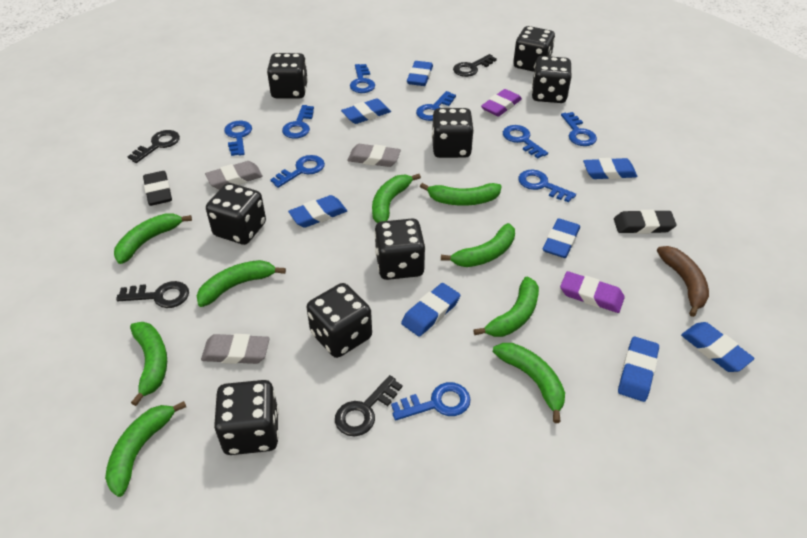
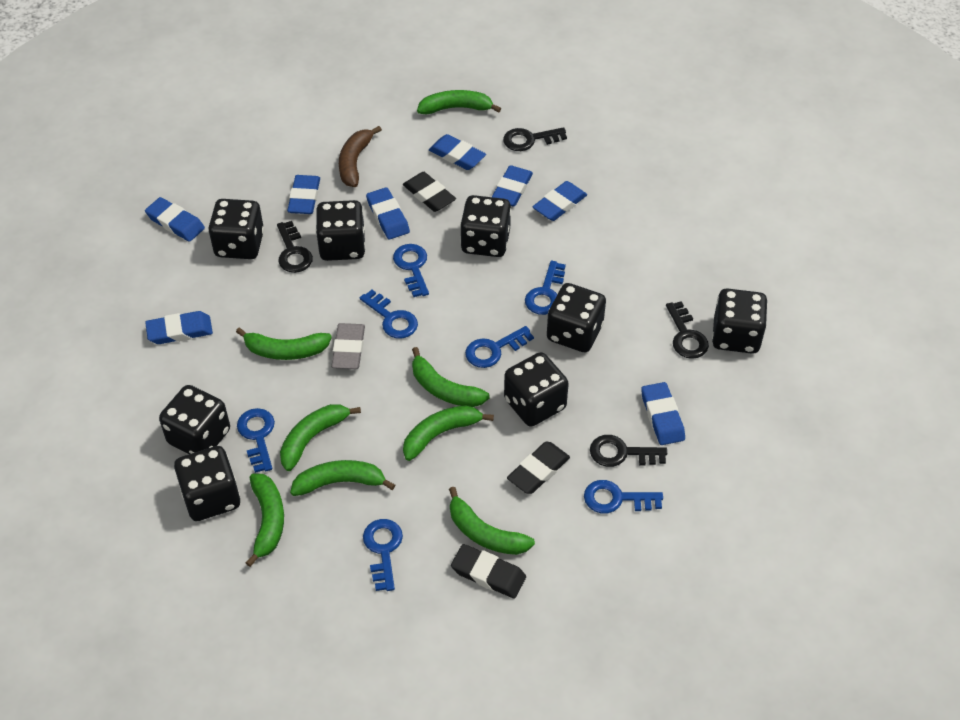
black eraser: 2 -> 3
blue key: 9 -> 7
green banana: 9 -> 8
grey eraser: 3 -> 1
purple eraser: 2 -> 0

